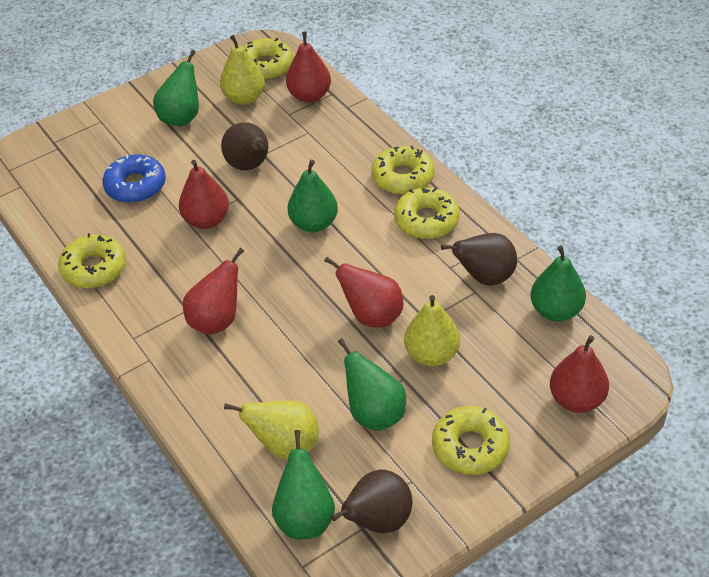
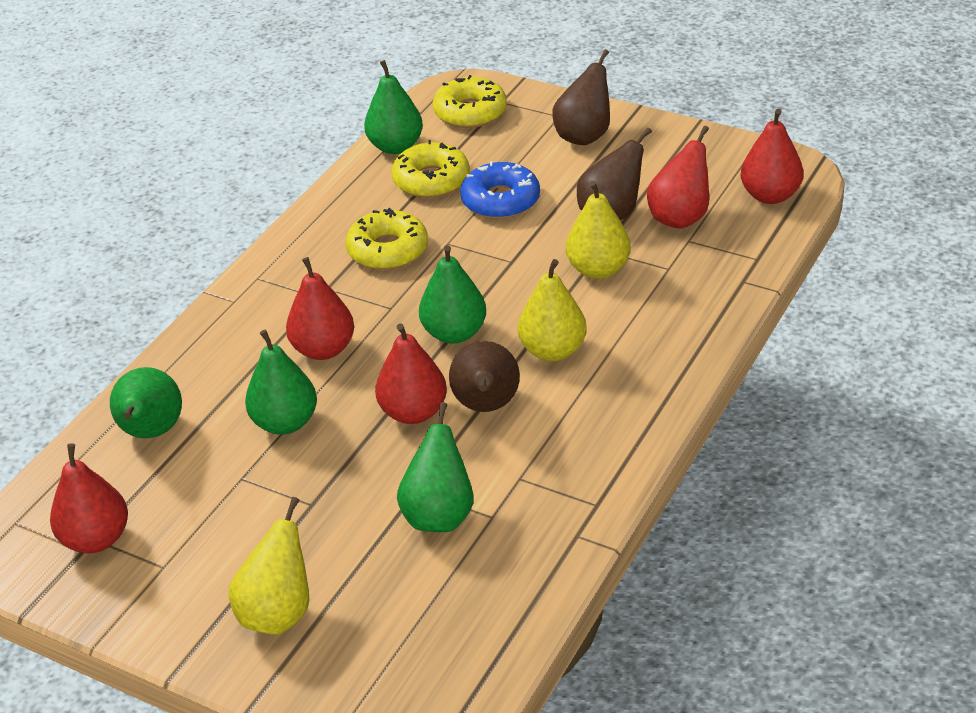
yellow donut: 5 -> 3

